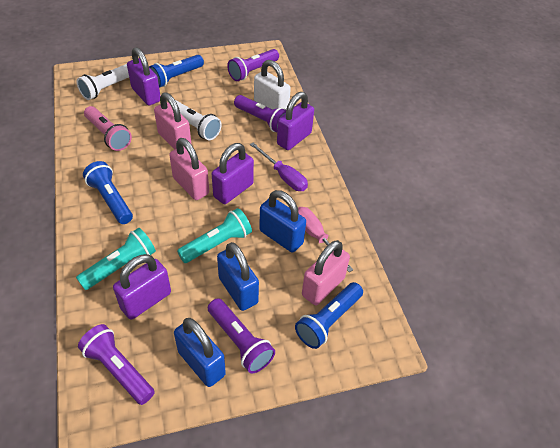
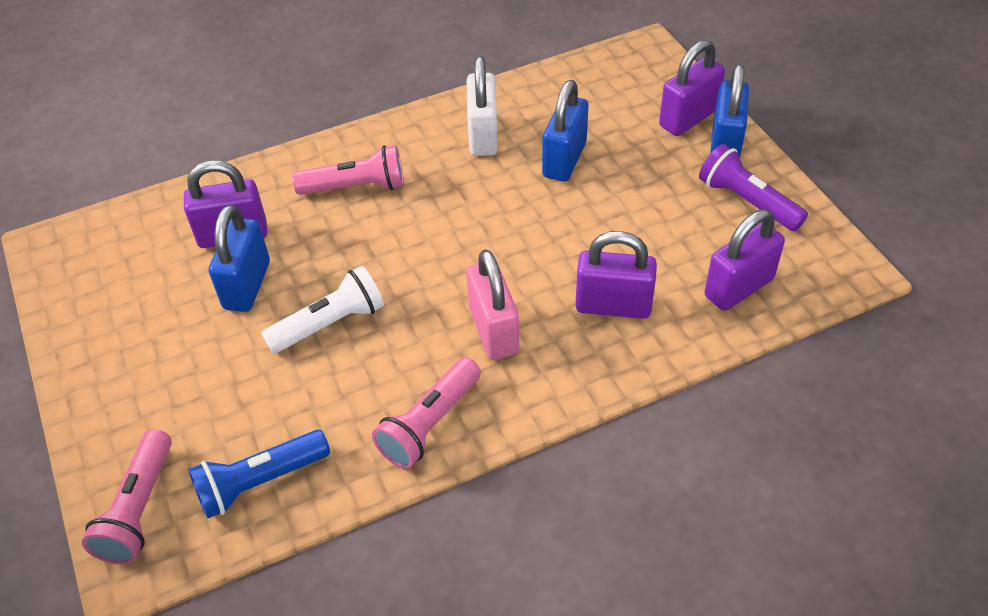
blue flashlight: 3 -> 1
pink flashlight: 1 -> 3
pink padlock: 3 -> 1
pink screwdriver: 1 -> 0
purple flashlight: 4 -> 1
purple screwdriver: 1 -> 0
turquoise flashlight: 2 -> 0
white flashlight: 2 -> 1

